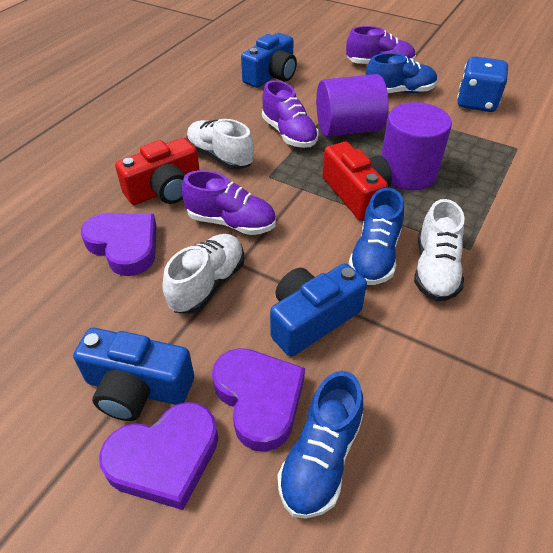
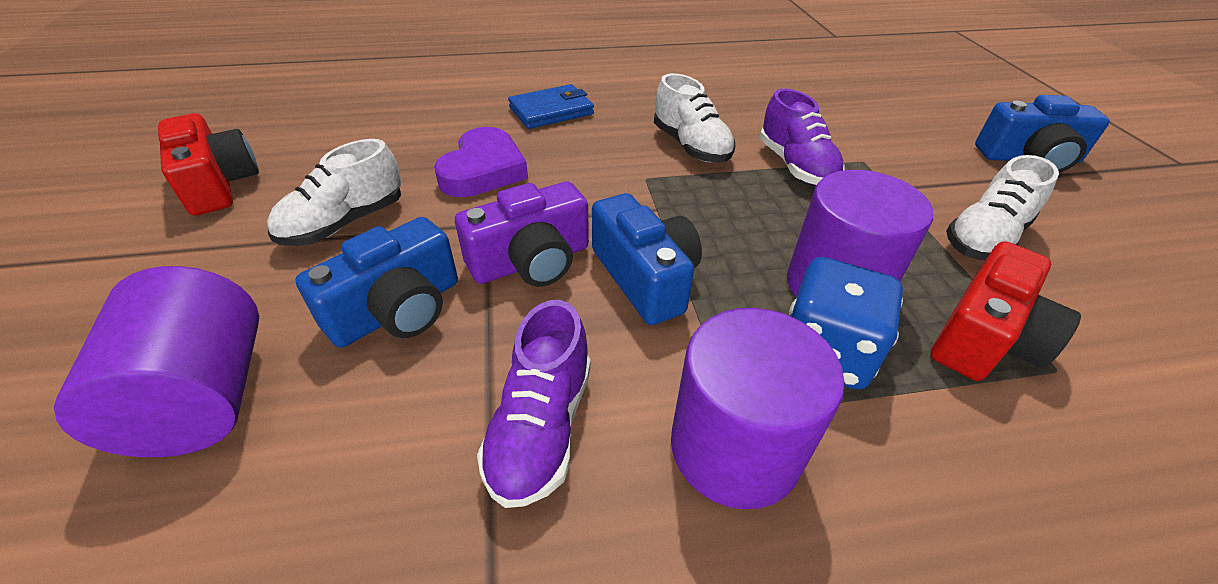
blue shoe: 3 -> 0
blue wallet: 0 -> 1
purple camera: 0 -> 1
purple cylinder: 2 -> 3
purple heart: 3 -> 1
purple shoe: 3 -> 2

